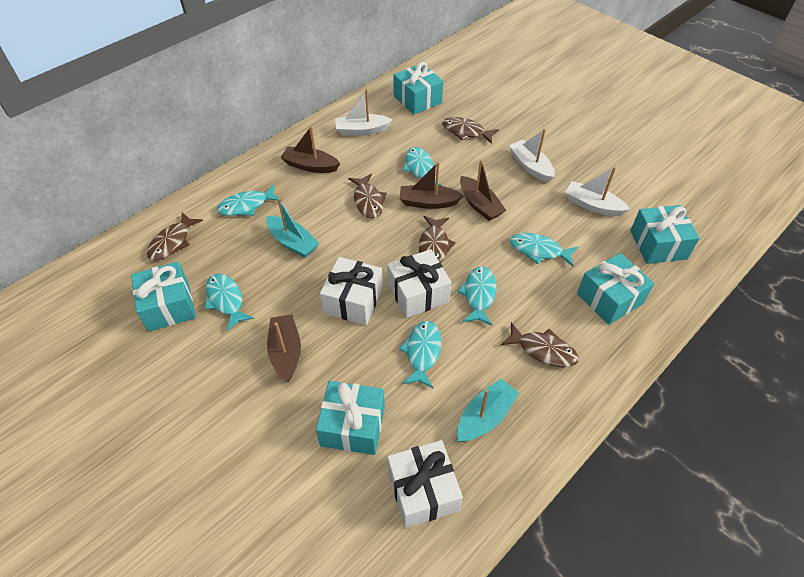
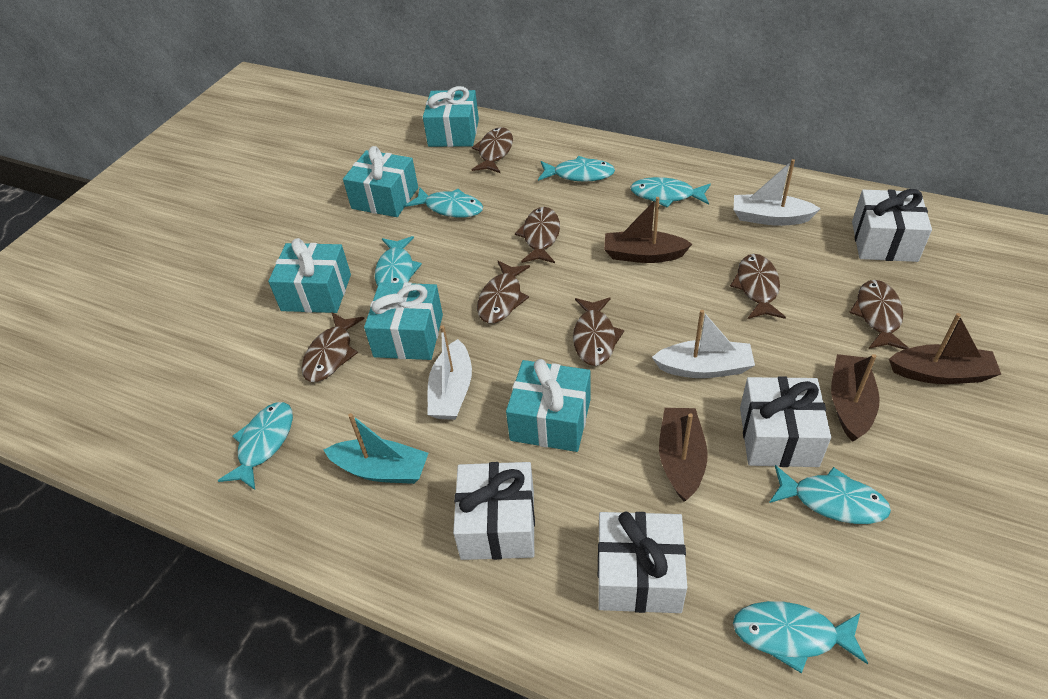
brown fish: 5 -> 7
turquoise boat: 2 -> 1
turquoise fish: 6 -> 7
white gift: 3 -> 4

